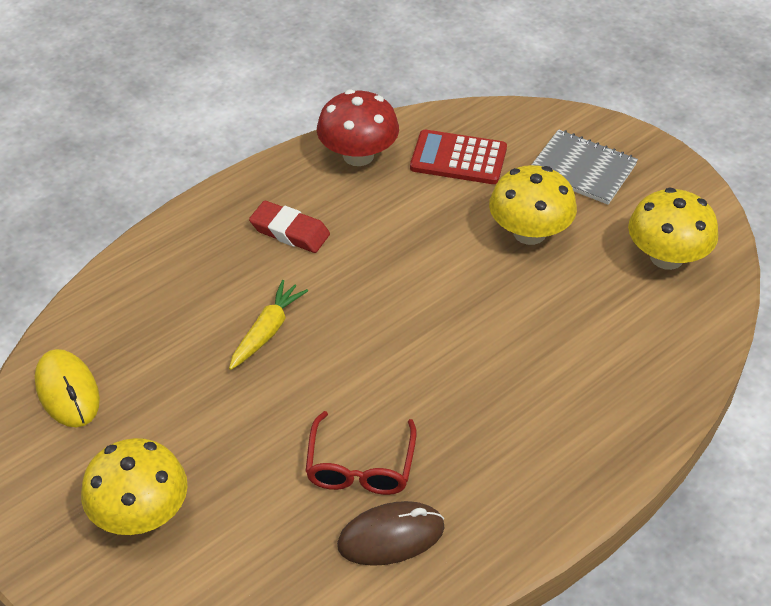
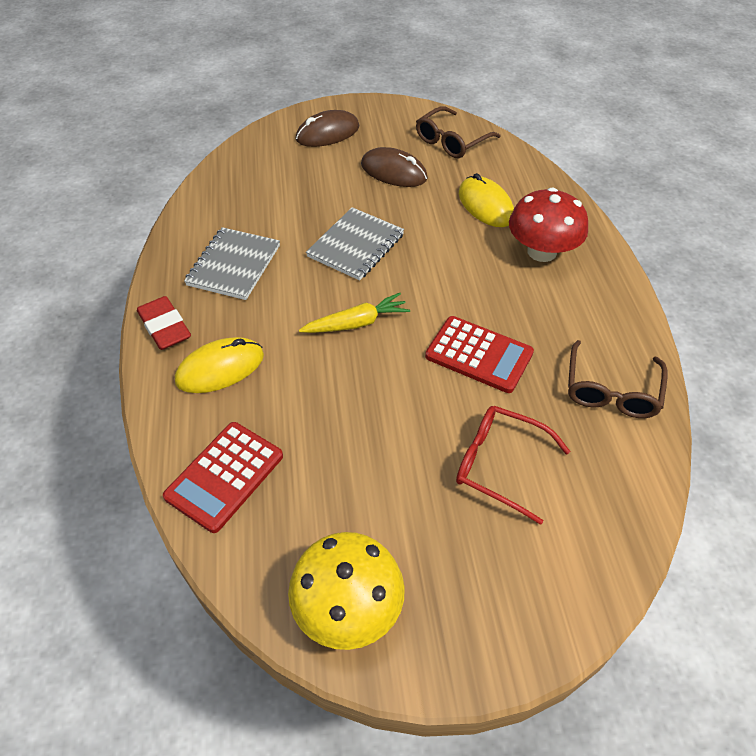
brown glasses: 0 -> 2
brown mouse: 1 -> 2
grey notebook: 1 -> 2
red calculator: 1 -> 2
yellow mouse: 1 -> 2
yellow mushroom: 3 -> 1

